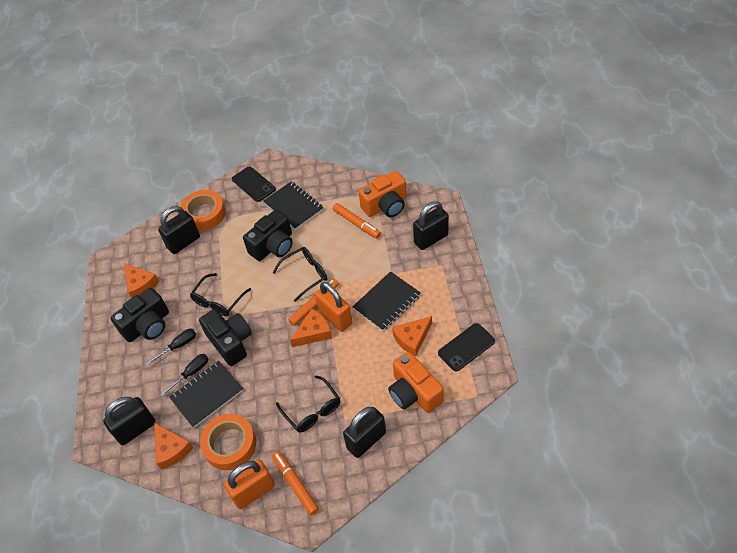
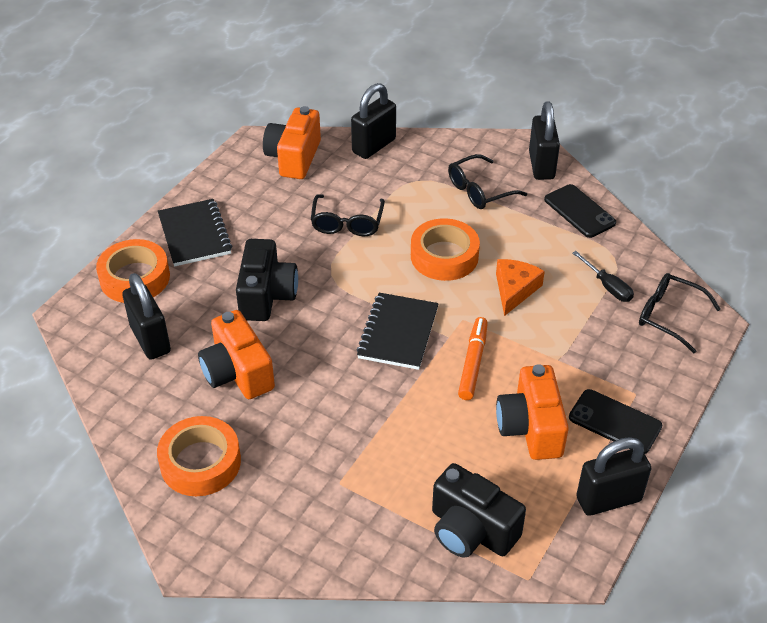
black camera: 3 -> 2
black notebook: 3 -> 2
black screwdriver: 2 -> 1
orange camera: 2 -> 3
orange cheese: 4 -> 1
orange marker: 3 -> 1
orange padlock: 2 -> 0
orange tape: 2 -> 3

